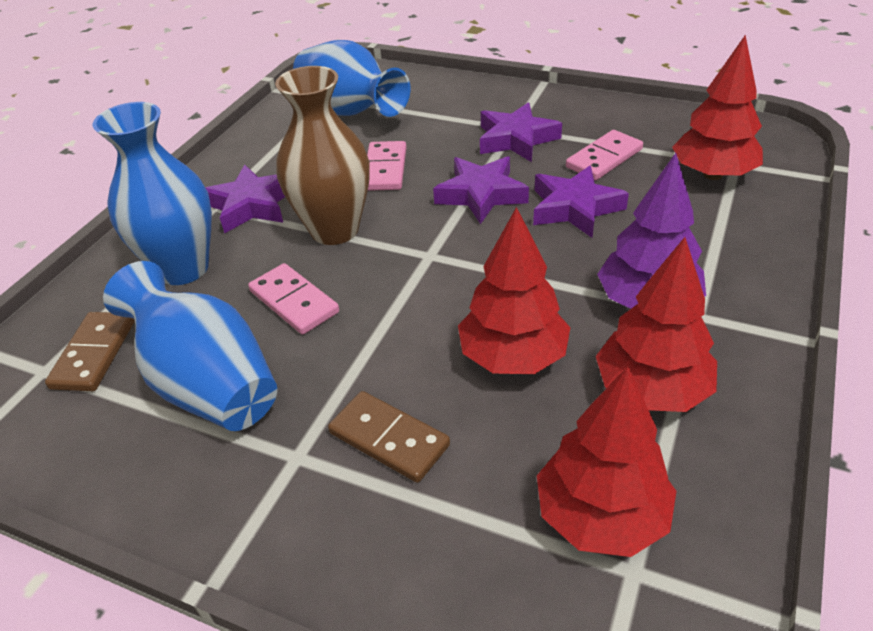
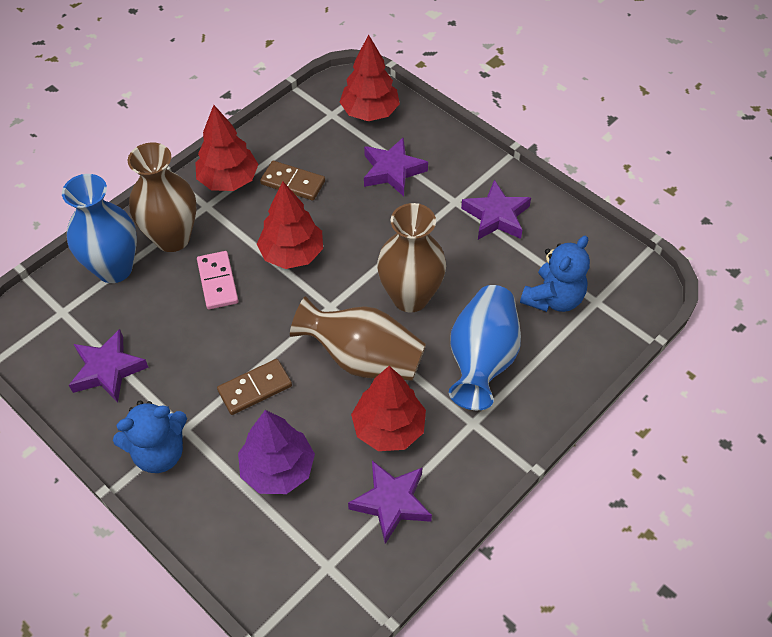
blue teddy bear: 0 -> 2
blue vase: 3 -> 2
brown vase: 1 -> 3
pink domino: 3 -> 1

